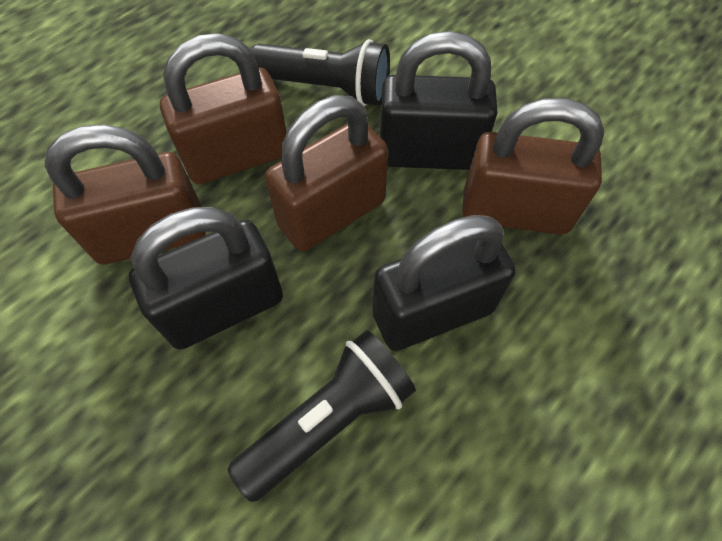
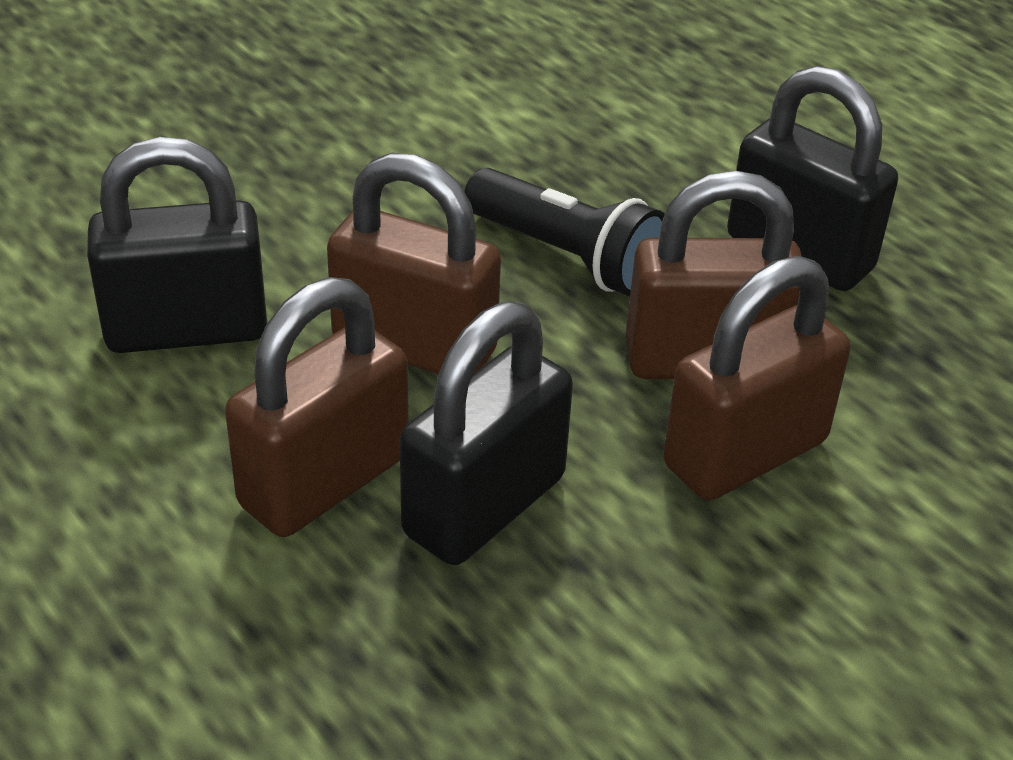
black flashlight: 2 -> 1

